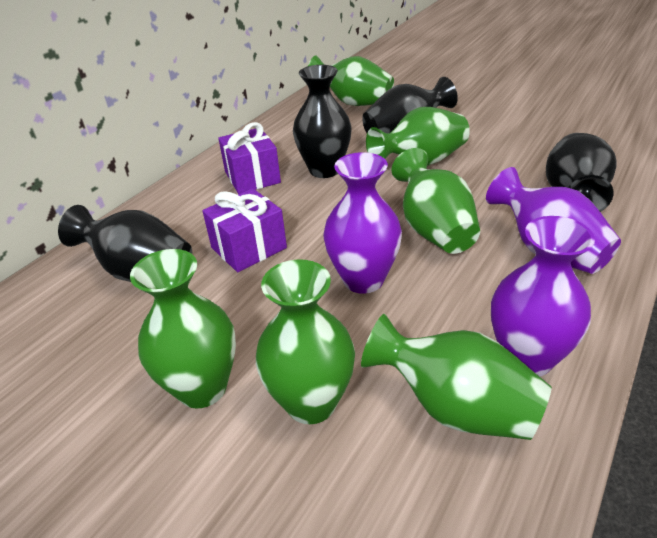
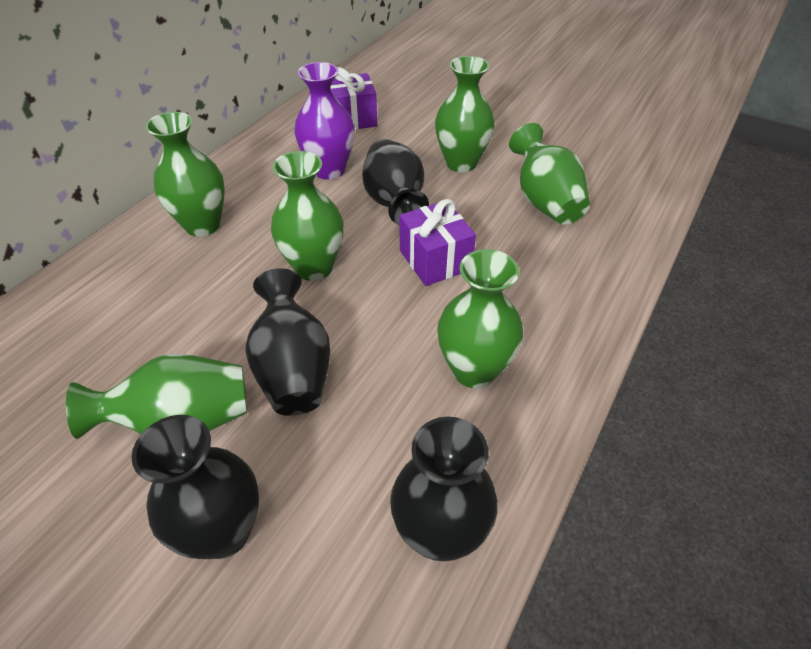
purple vase: 3 -> 1

